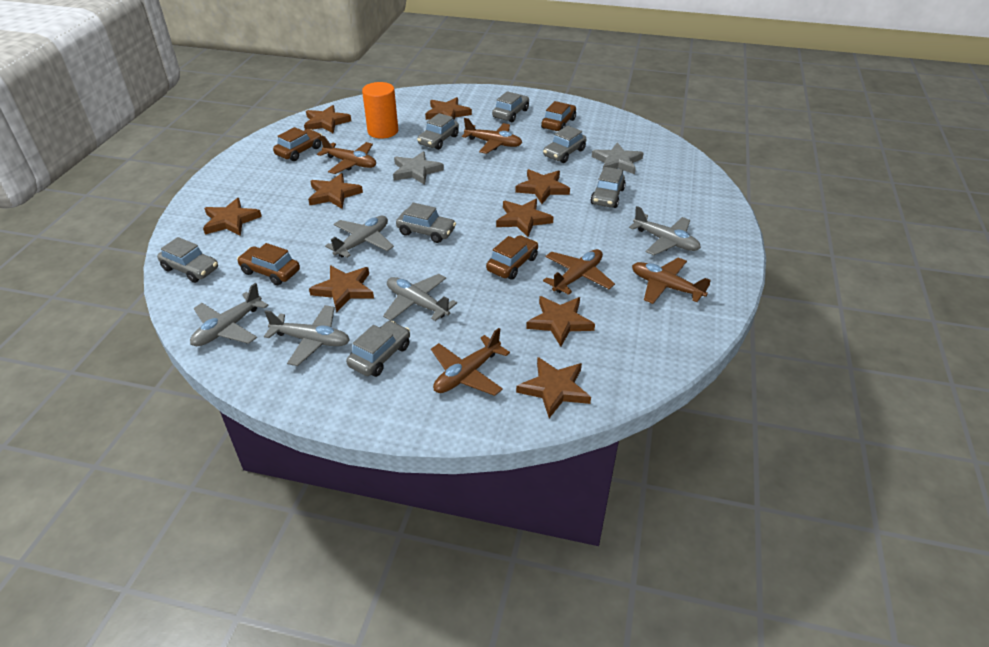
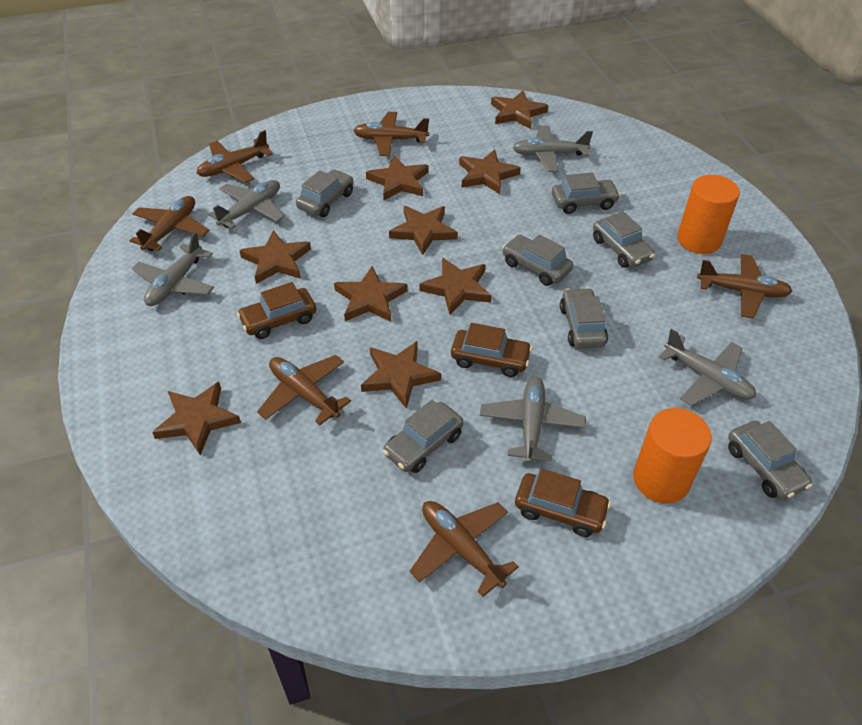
brown car: 4 -> 3
brown plane: 5 -> 6
grey star: 2 -> 0
orange cylinder: 1 -> 2

